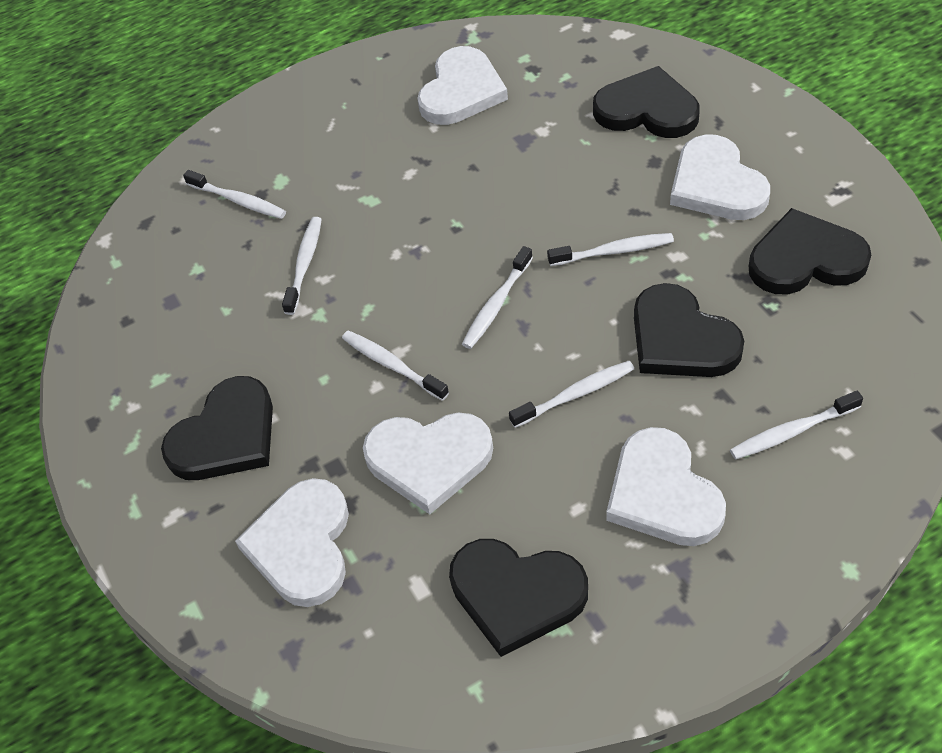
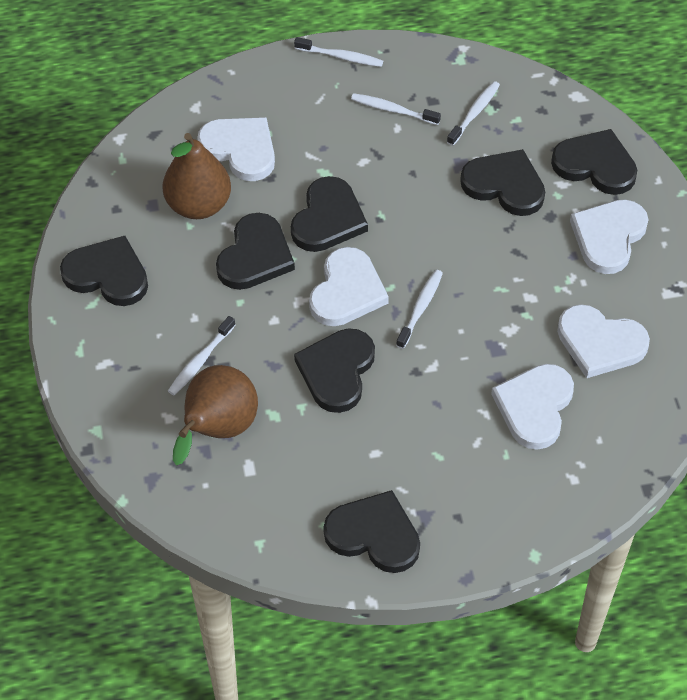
black heart: 5 -> 7
brown pear: 0 -> 2
white toothbrush: 7 -> 5

